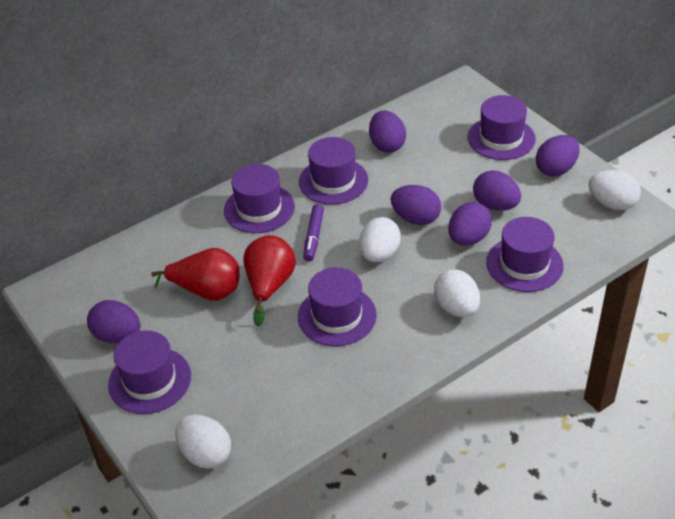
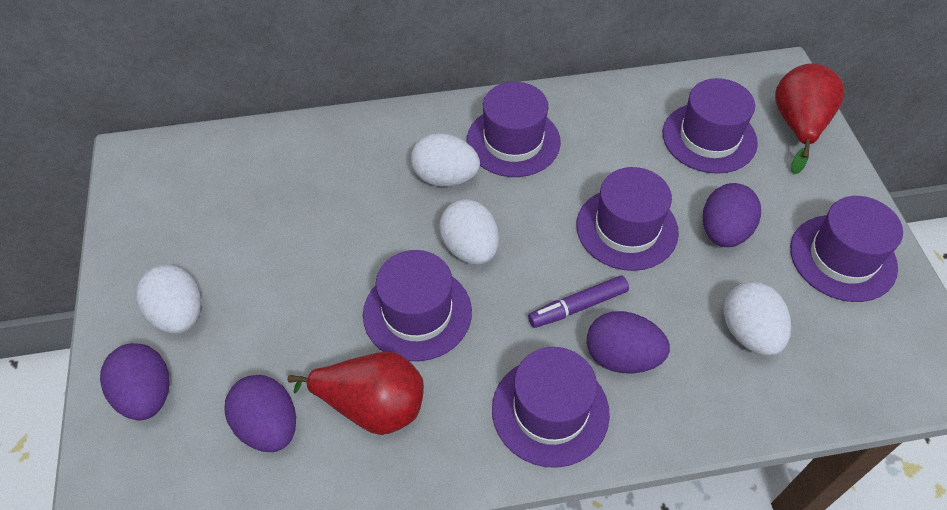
purple egg: 6 -> 4

